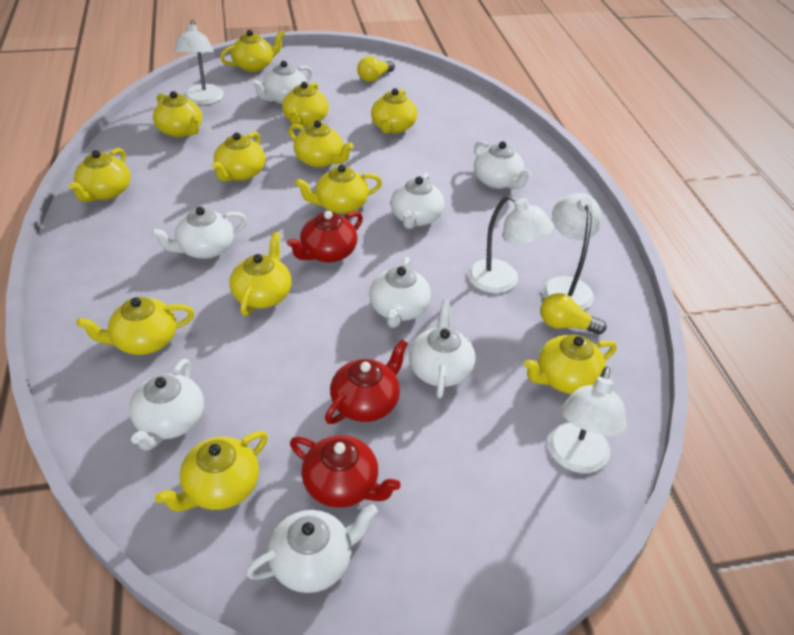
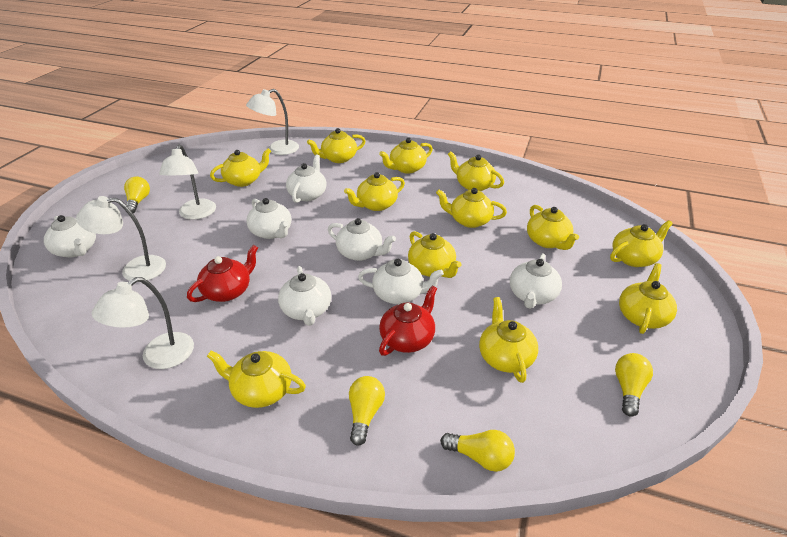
red teapot: 3 -> 2
white teapot: 8 -> 7
yellow light bulb: 2 -> 4

